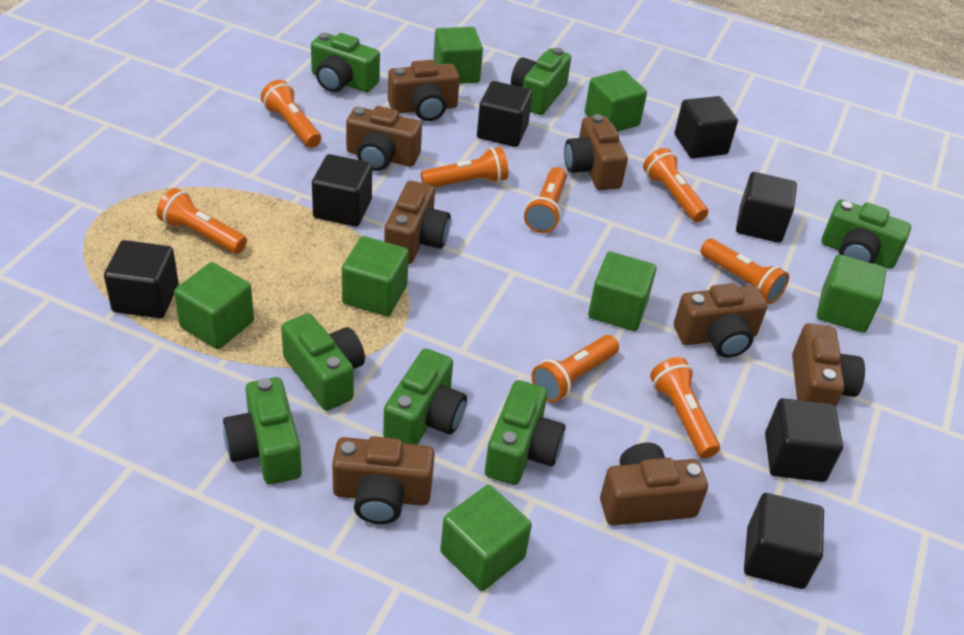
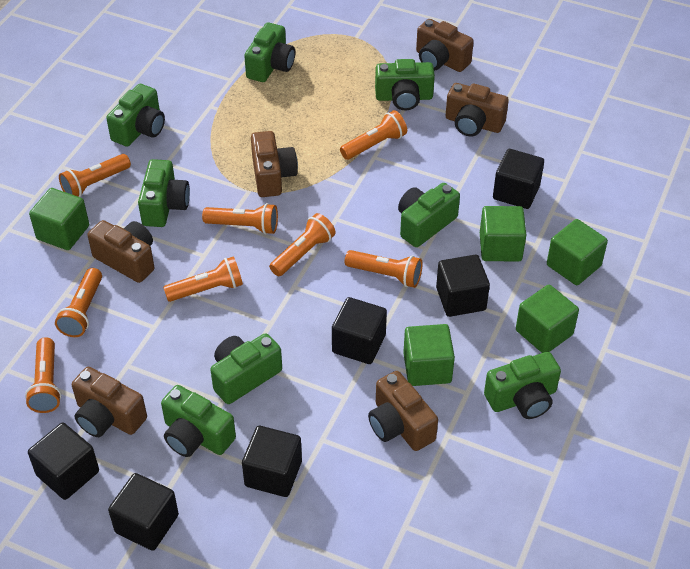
black cube: 7 -> 6
brown camera: 8 -> 6
green camera: 7 -> 8
green cube: 7 -> 5

